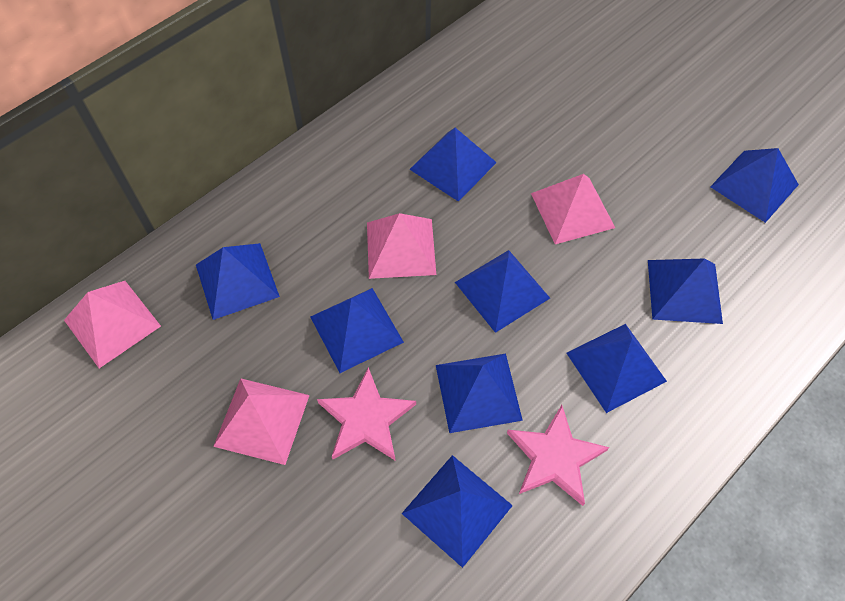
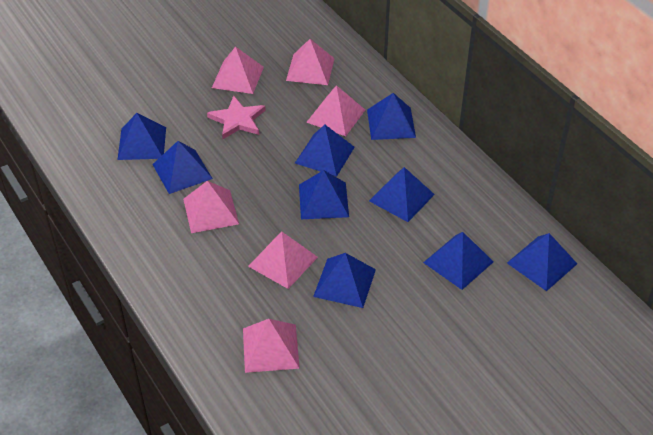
pink pyramid: 4 -> 6
pink star: 2 -> 1

